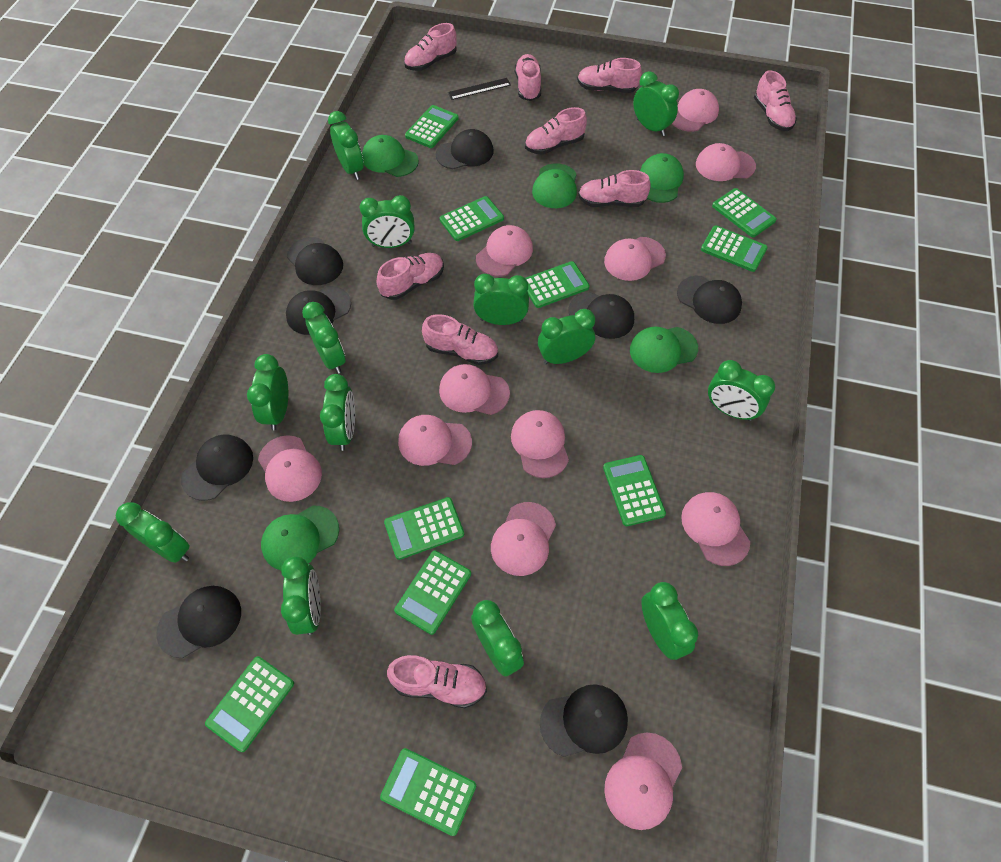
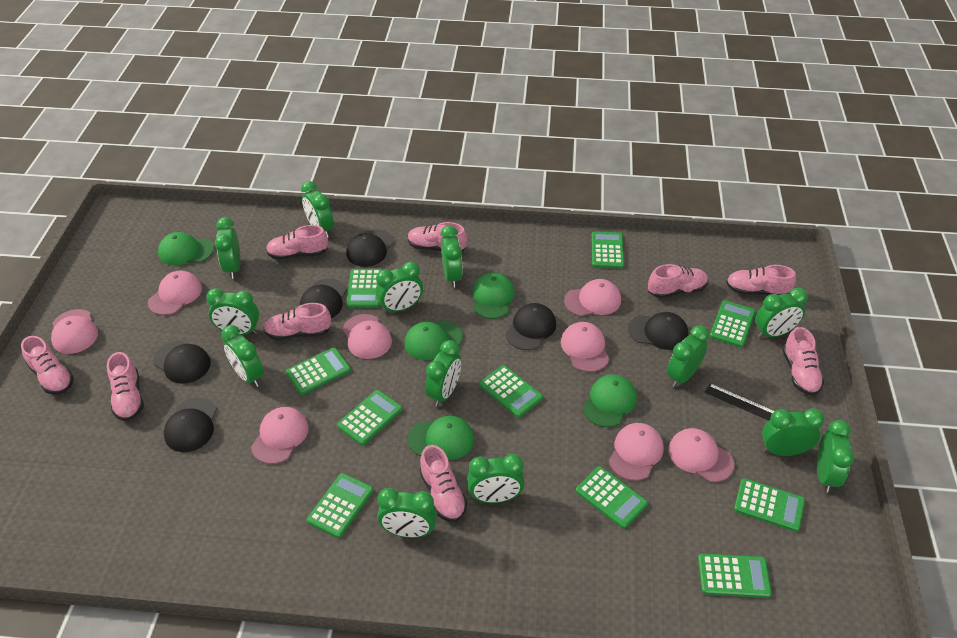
black cap: 8 -> 6
pink cap: 11 -> 8

